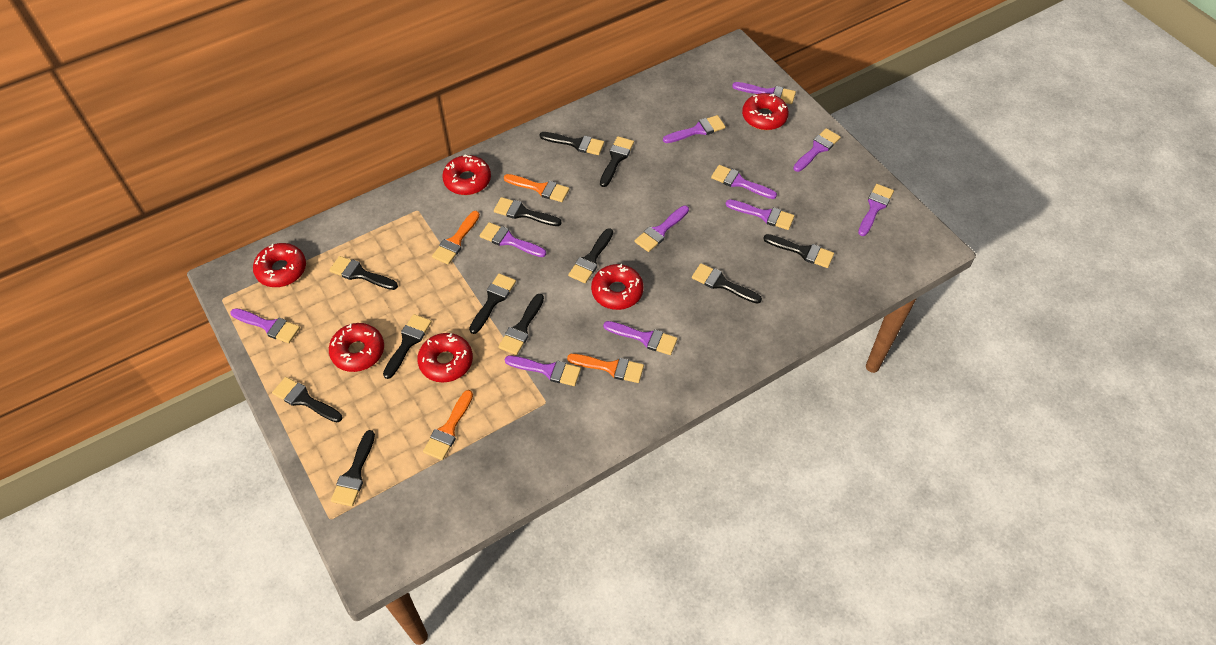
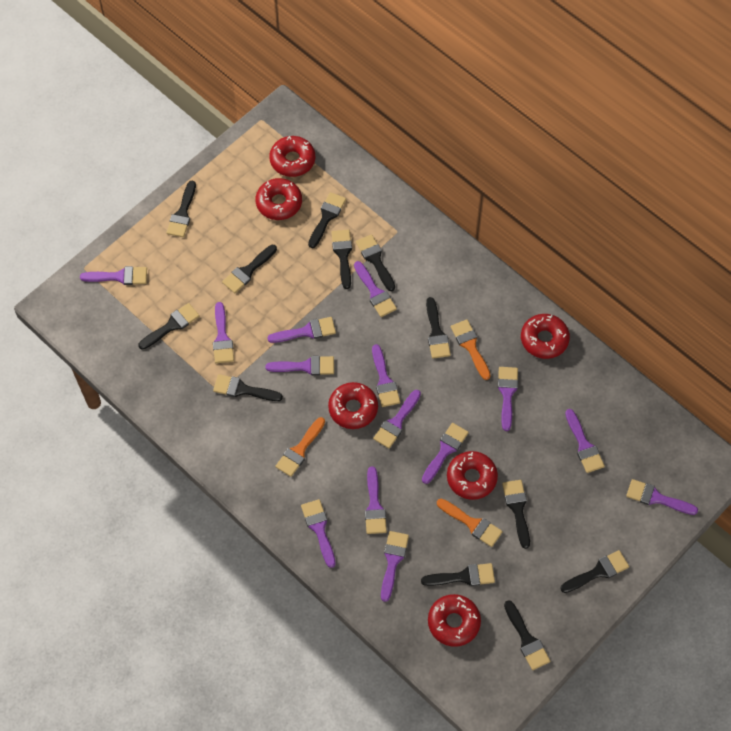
orange brush: 4 -> 3
purple brush: 11 -> 14

